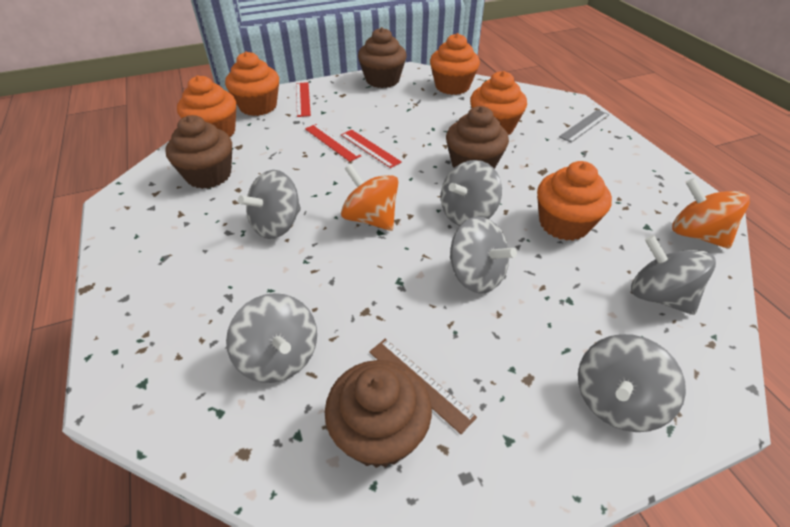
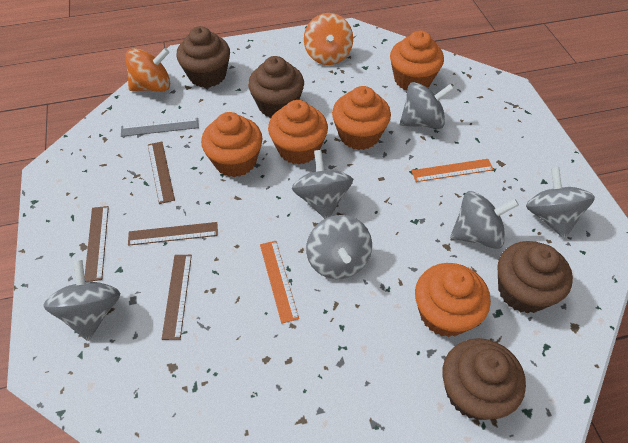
brown ruler: 1 -> 4
orange ruler: 0 -> 2
red ruler: 3 -> 0

